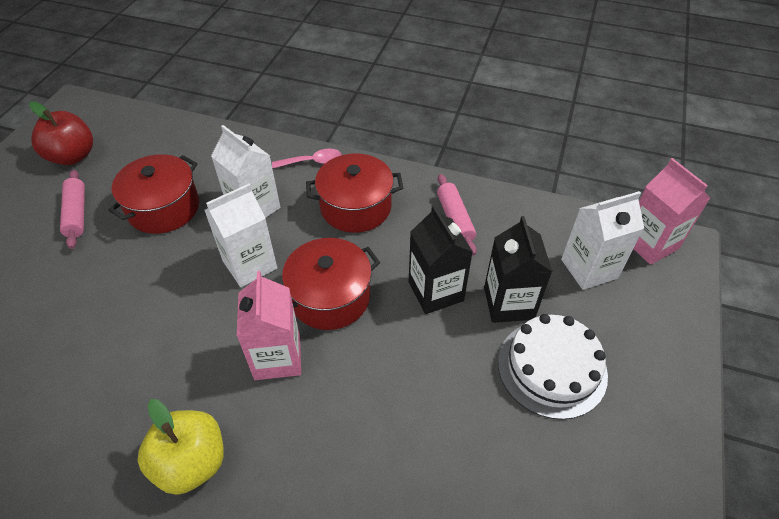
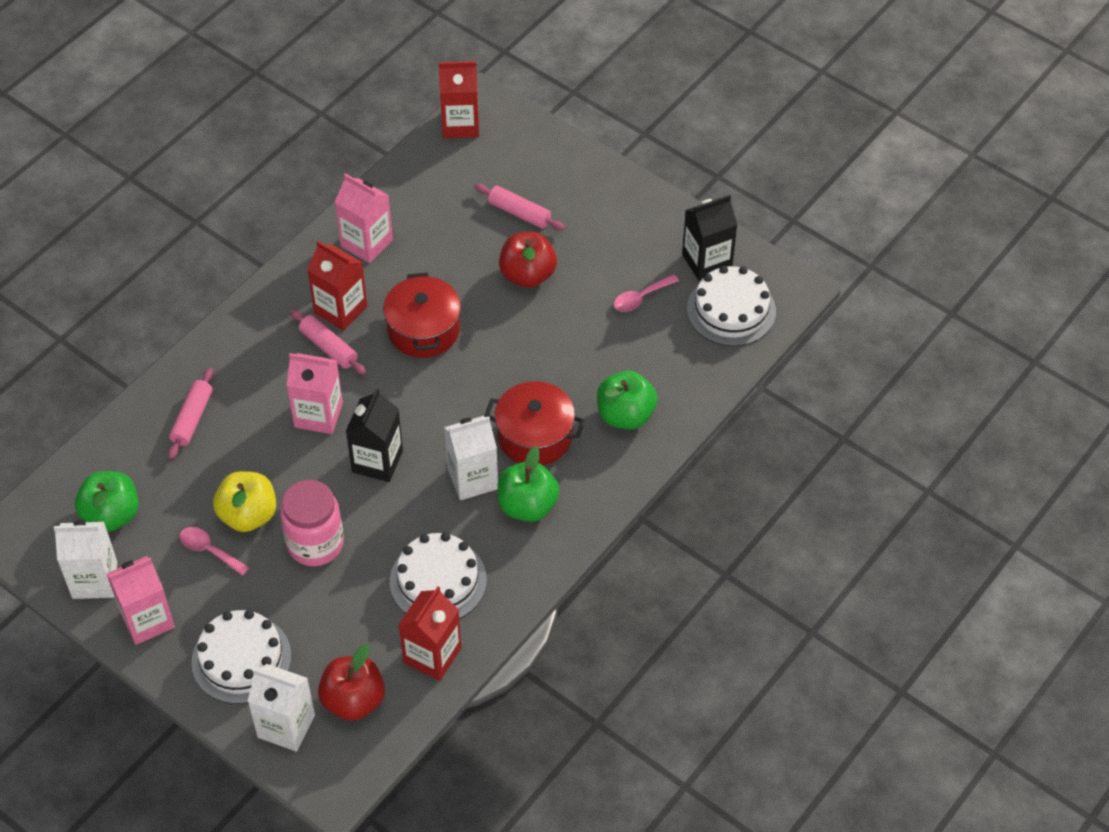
green apple: 0 -> 3
pink carton: 2 -> 3
pink jar: 0 -> 1
pink rolling pin: 2 -> 3
pink spoon: 1 -> 2
red apple: 1 -> 2
red carton: 0 -> 3
red pot: 3 -> 2
white cake: 1 -> 3

